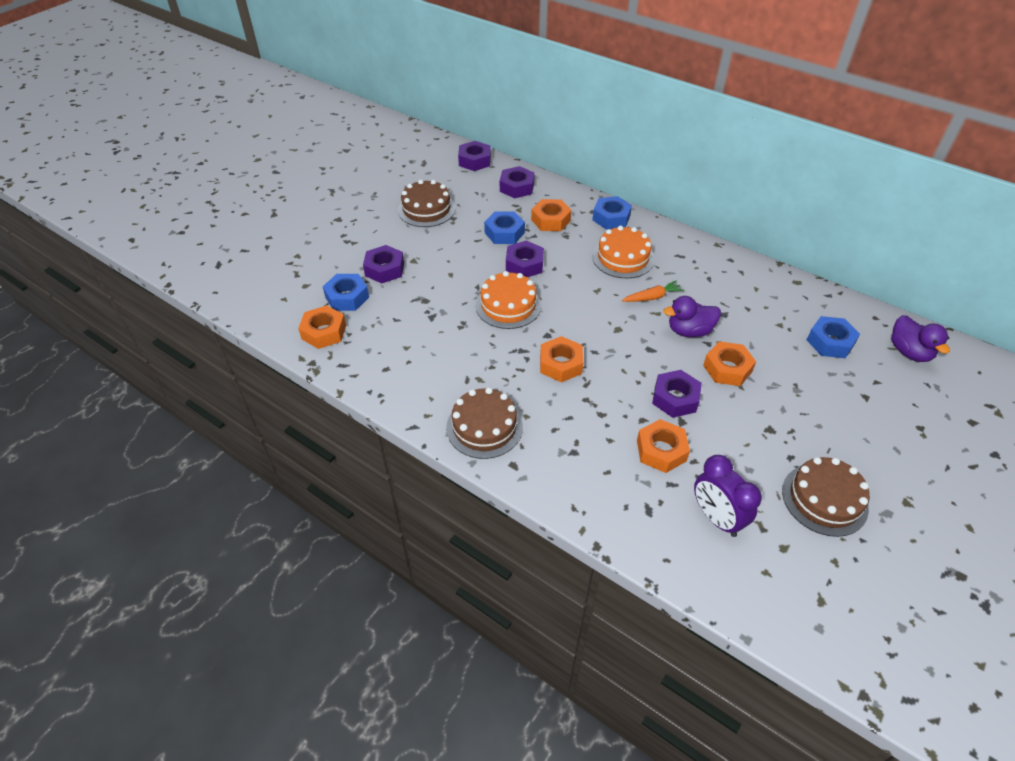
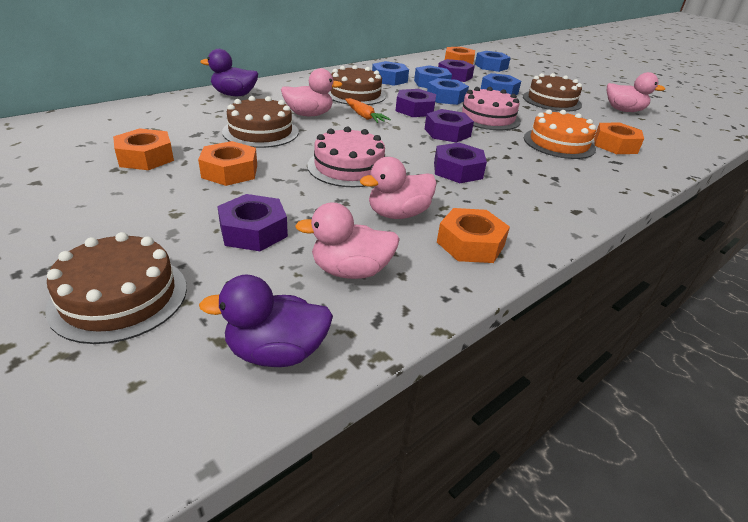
blue nut: 4 -> 5
brown cake: 3 -> 4
orange cake: 2 -> 1
pink cake: 0 -> 2
pink duck: 0 -> 4
purple clock: 1 -> 0

